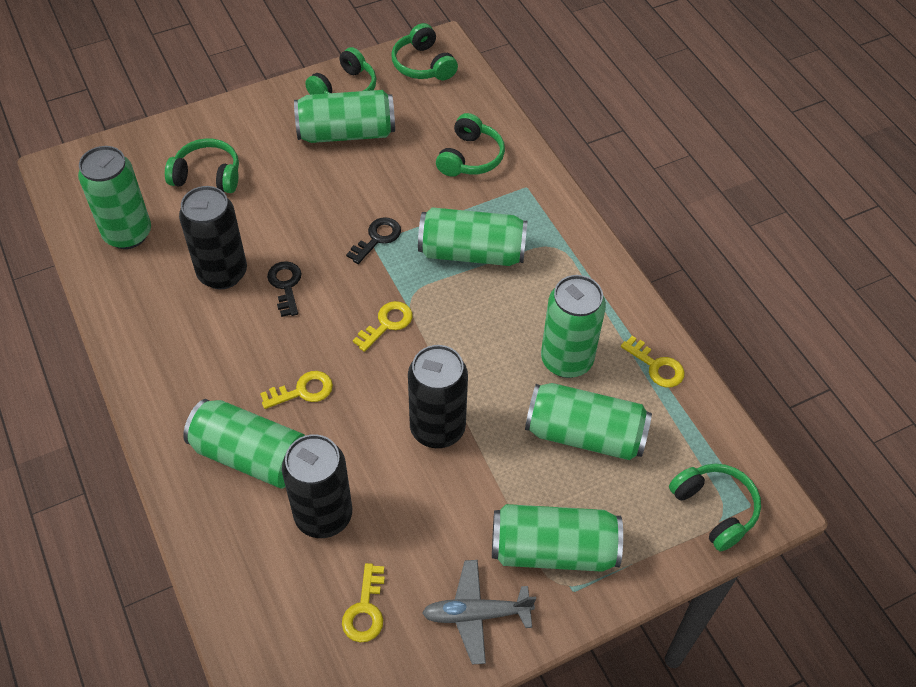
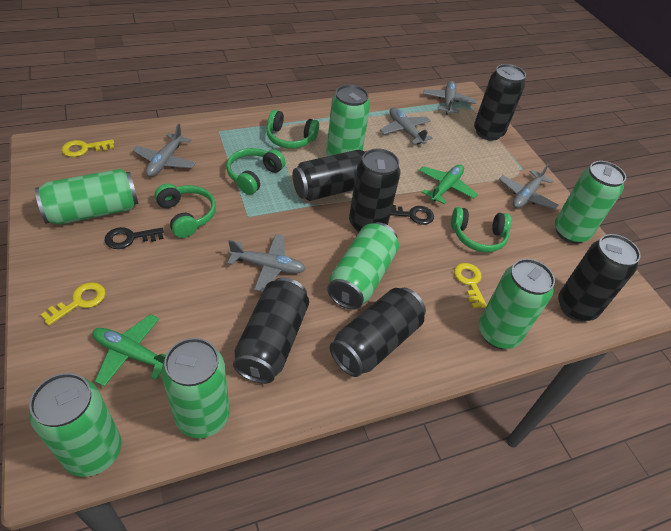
black can: 3 -> 6
green headphones: 5 -> 4
green plane: 0 -> 2
grey plane: 1 -> 5
yellow key: 4 -> 3

